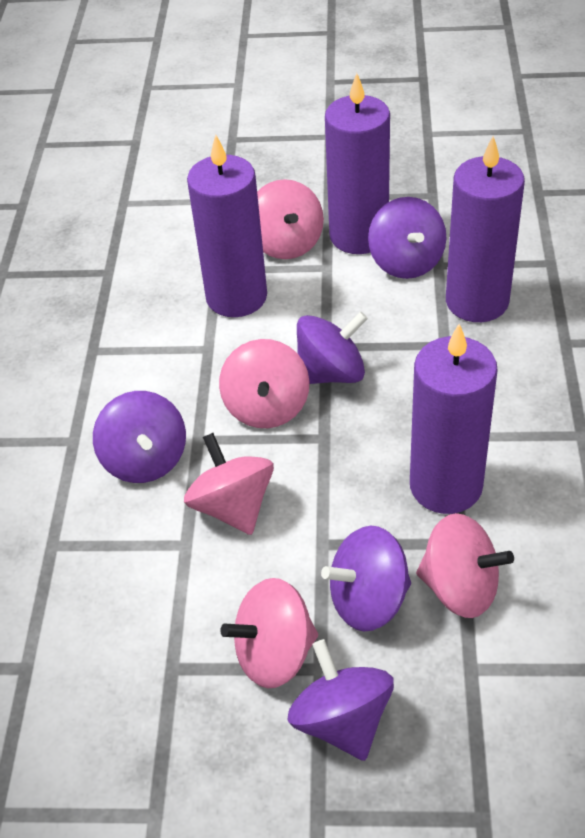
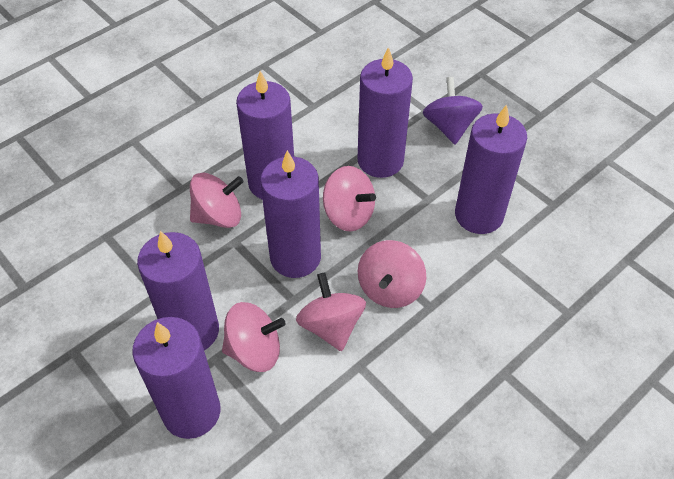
purple candle: 4 -> 6
purple spinning top: 5 -> 1

